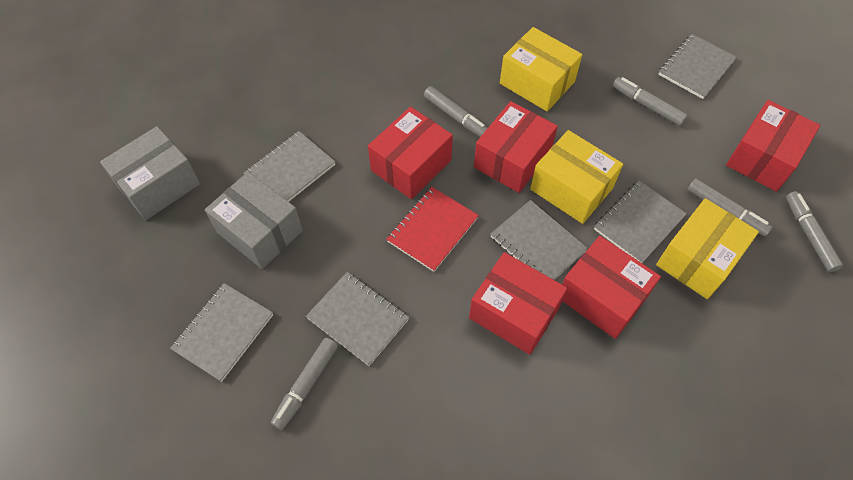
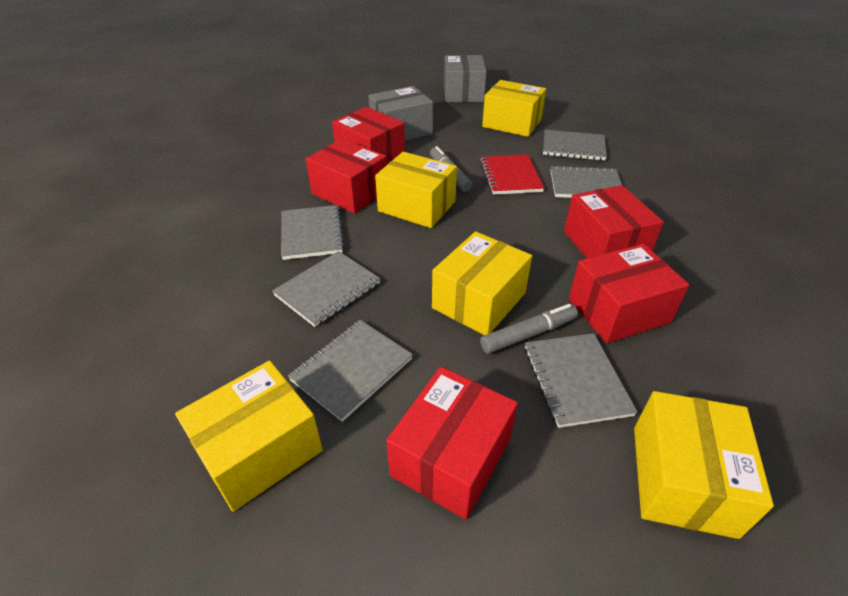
grey marker: 5 -> 2
yellow box: 3 -> 5

